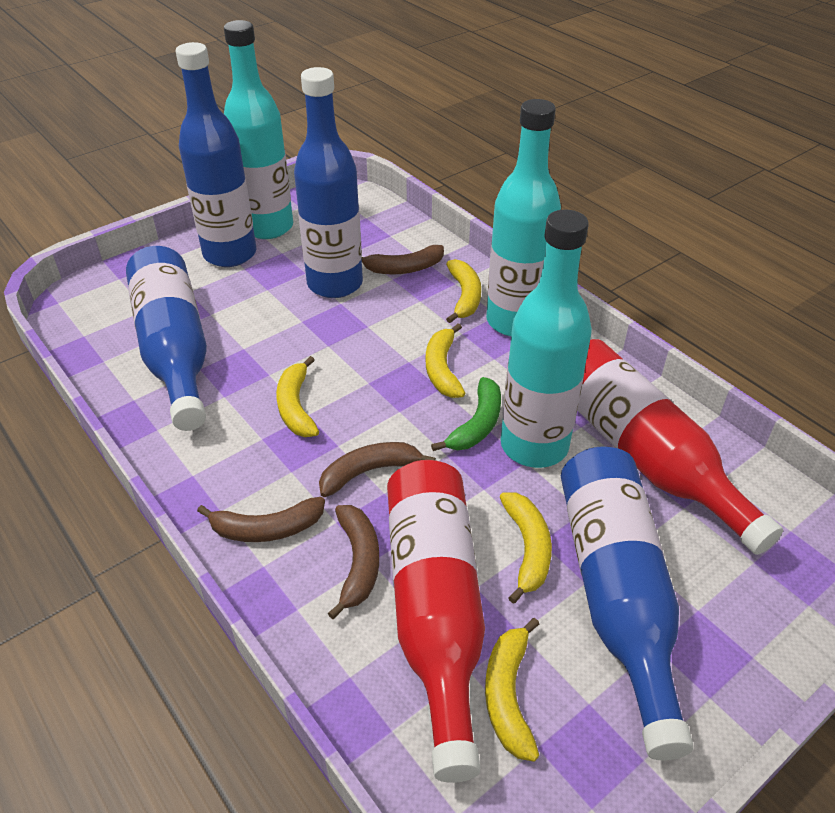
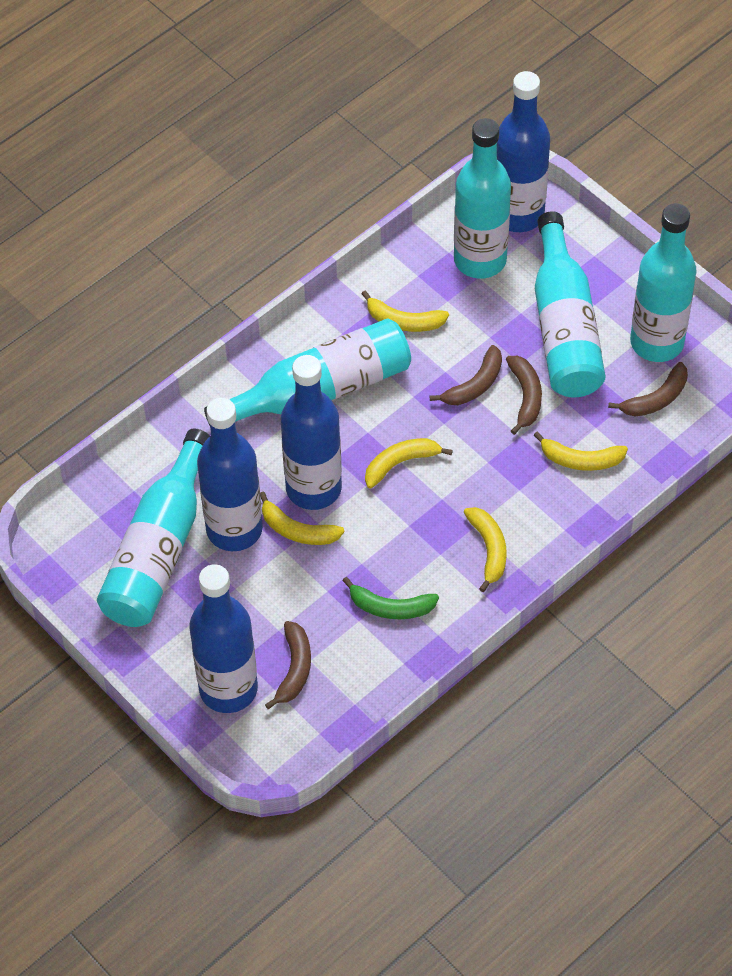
red bottle: 2 -> 0
turquoise bottle: 3 -> 5

